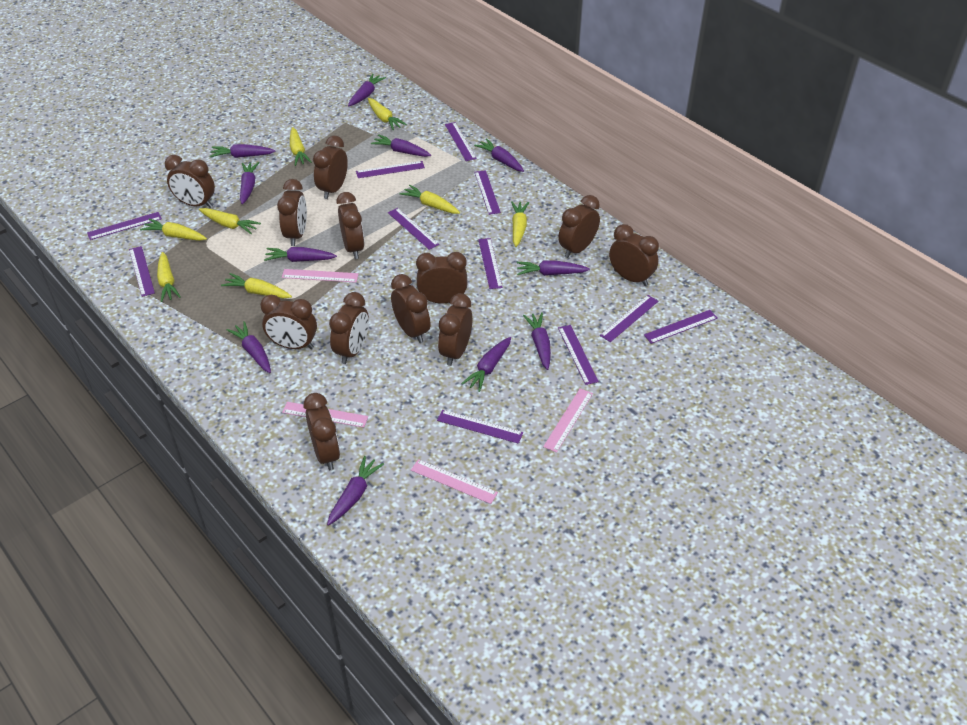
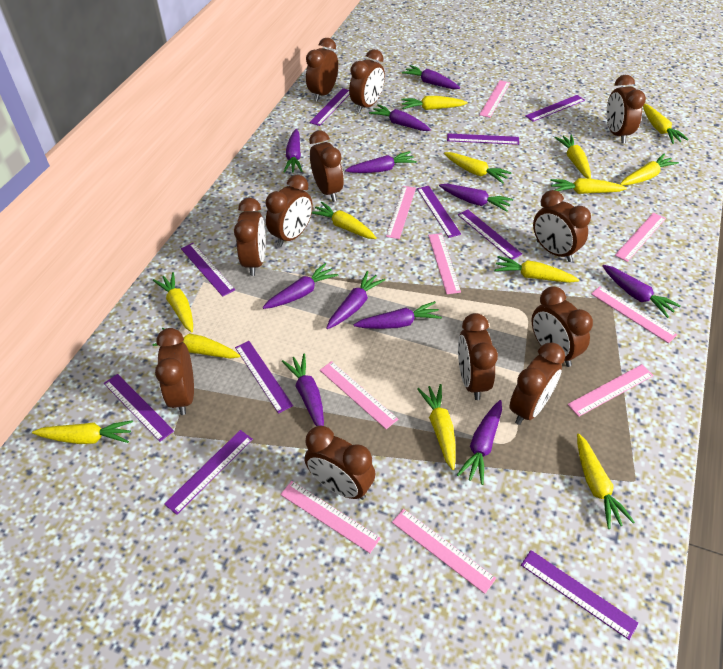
pink ruler: 4 -> 9
purple ruler: 11 -> 10
yellow carrot: 8 -> 13

